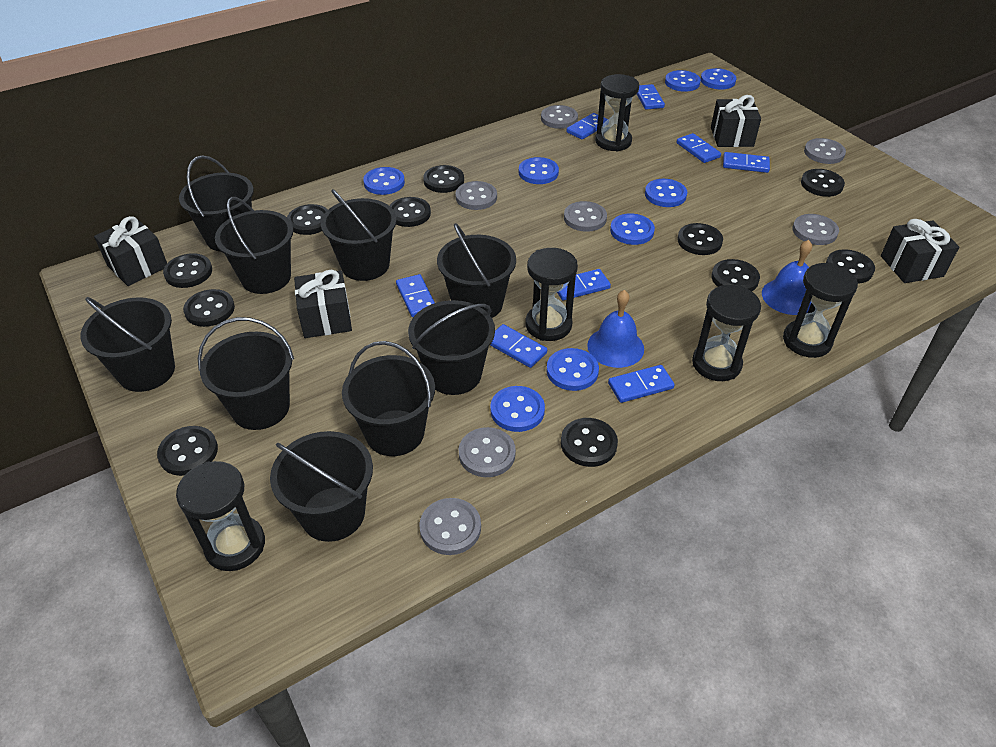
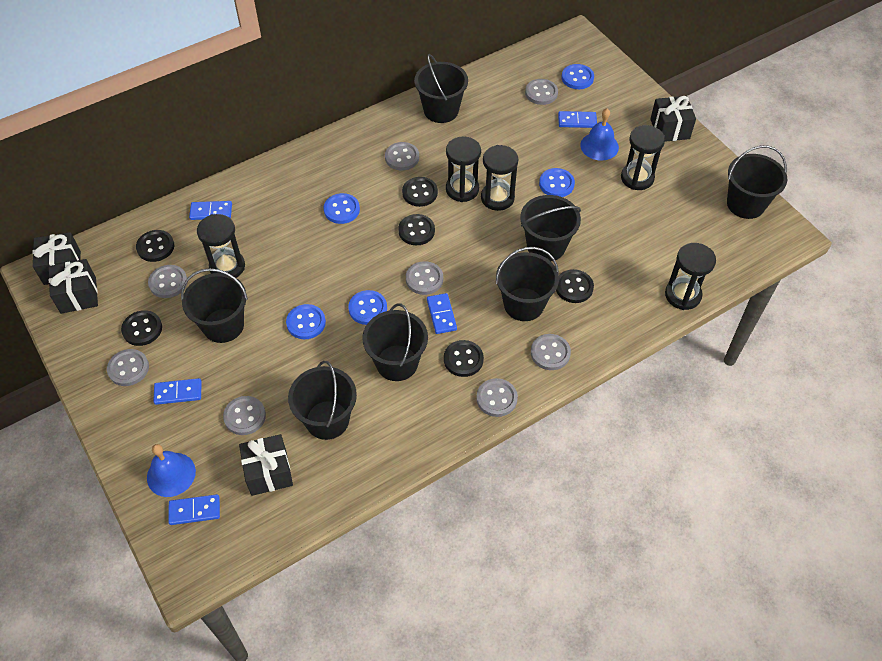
black bucket: 9 -> 7
black button: 11 -> 6
blue button: 8 -> 5
blue domino: 8 -> 5
grey button: 7 -> 8

